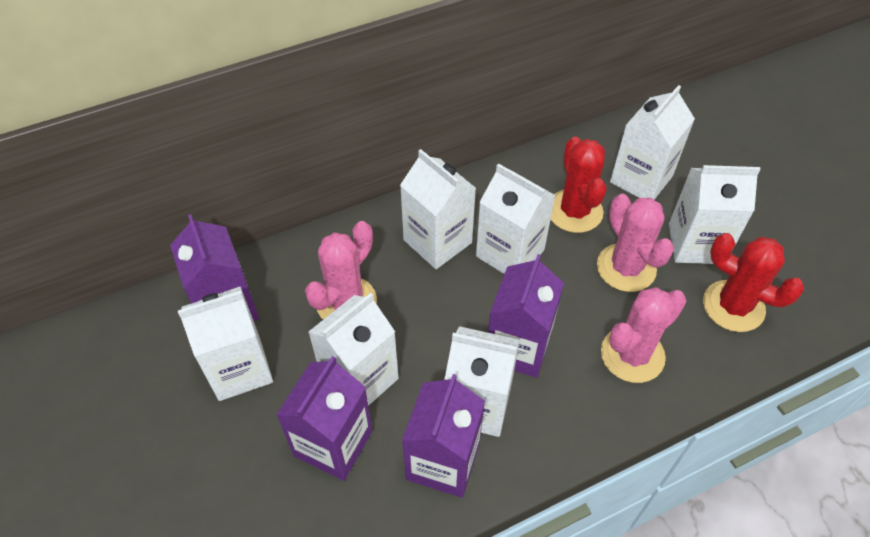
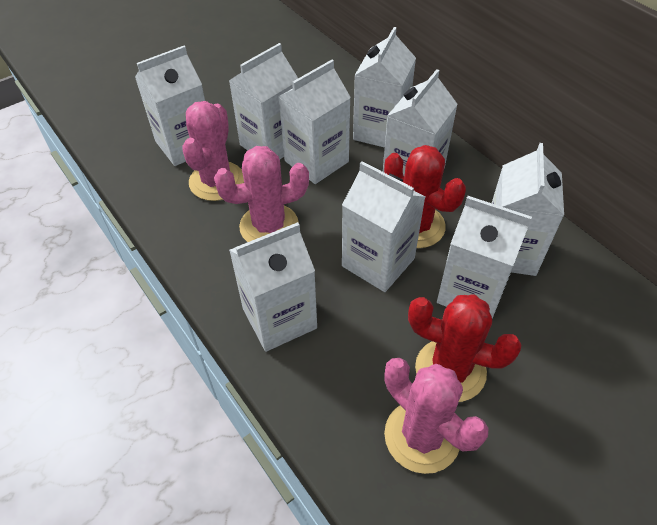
purple carton: 4 -> 0
white carton: 7 -> 9

